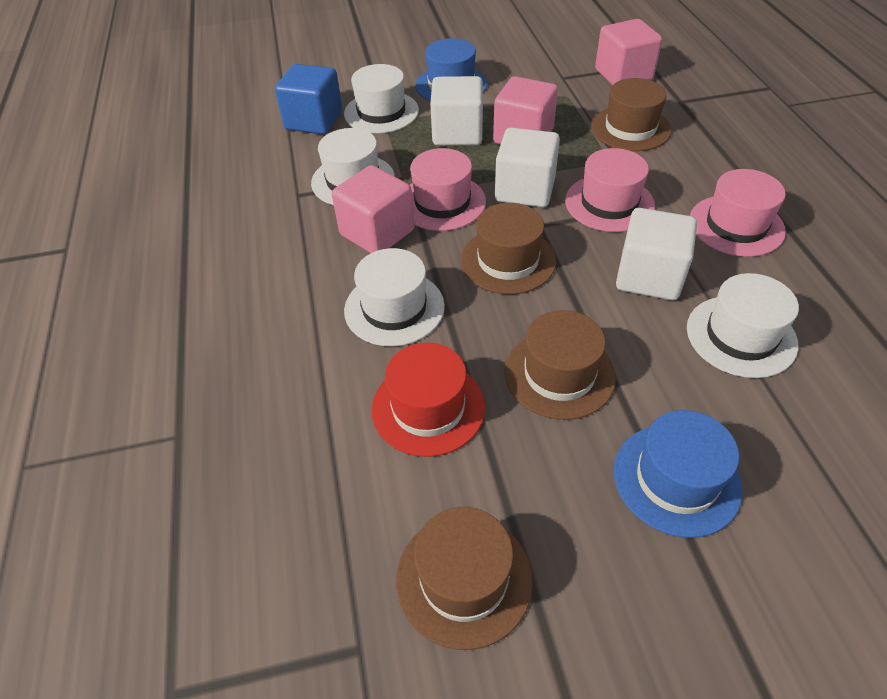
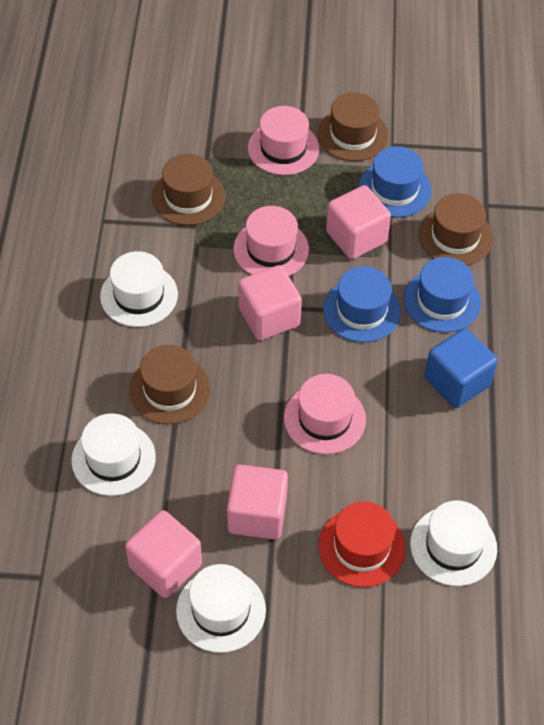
blue hat: 2 -> 3
pink cube: 3 -> 4
white cube: 3 -> 0

